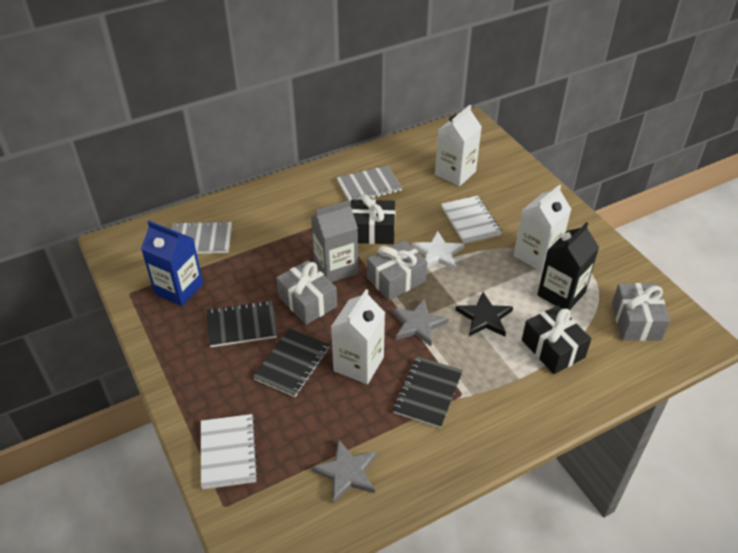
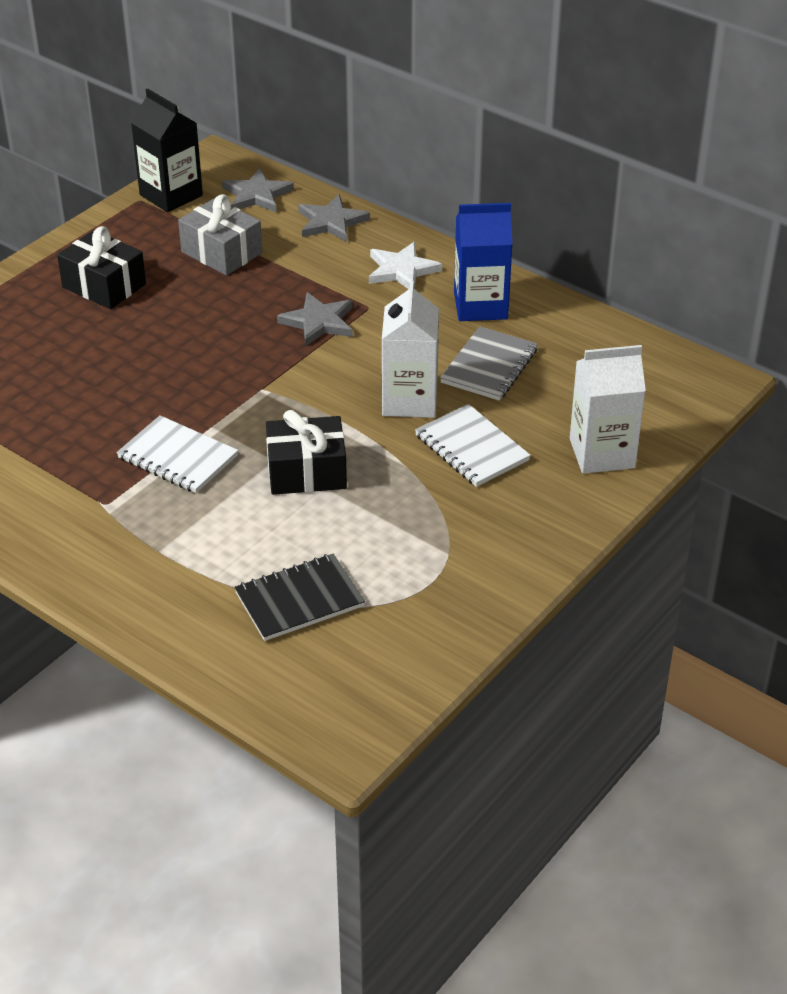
black notebook: 3 -> 1
black star: 1 -> 0
grey carton: 1 -> 0
grey gift: 3 -> 1
grey notebook: 2 -> 1
grey star: 2 -> 3
white carton: 3 -> 2

